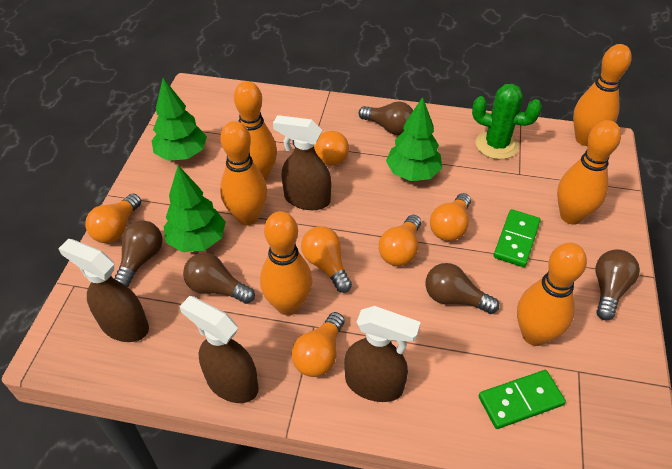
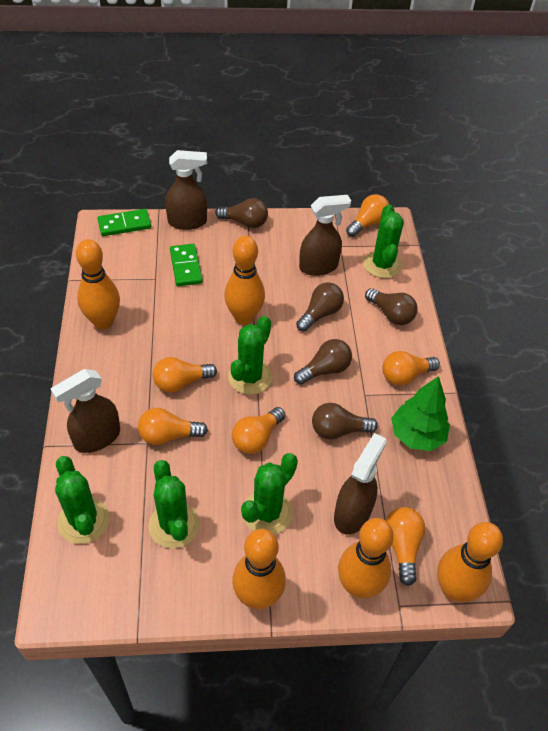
green cactus: 1 -> 5
green tree: 3 -> 1
orange bowling pin: 6 -> 5

